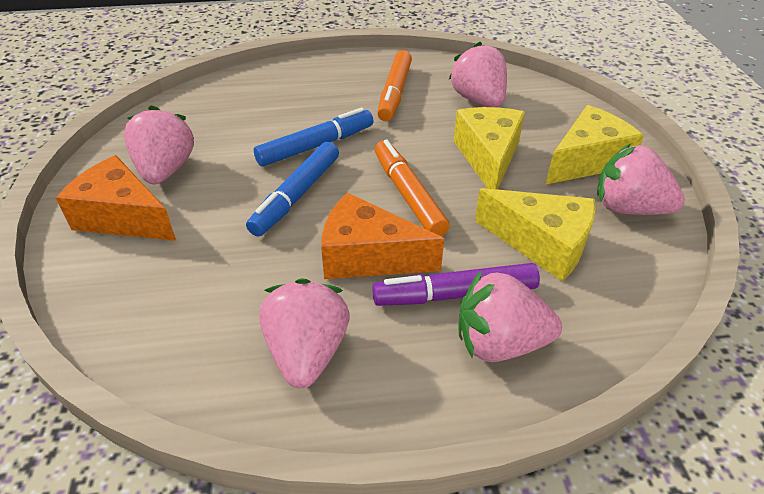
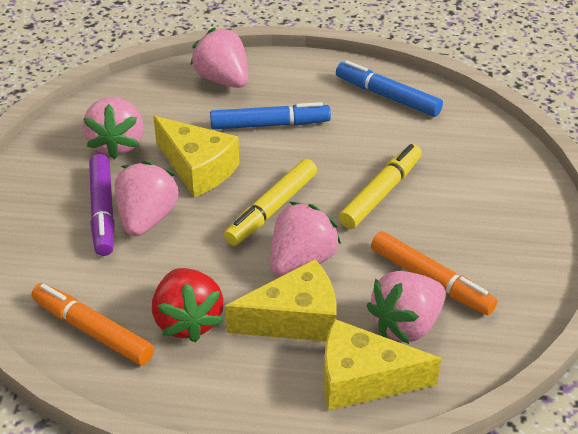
orange cheese: 2 -> 0
red strawberry: 0 -> 1
yellow marker: 0 -> 2

